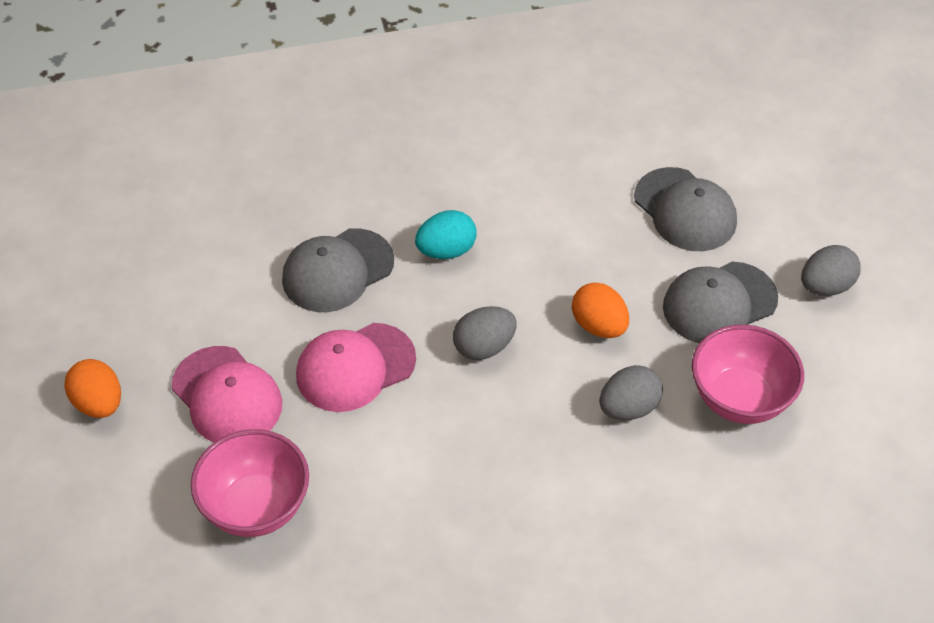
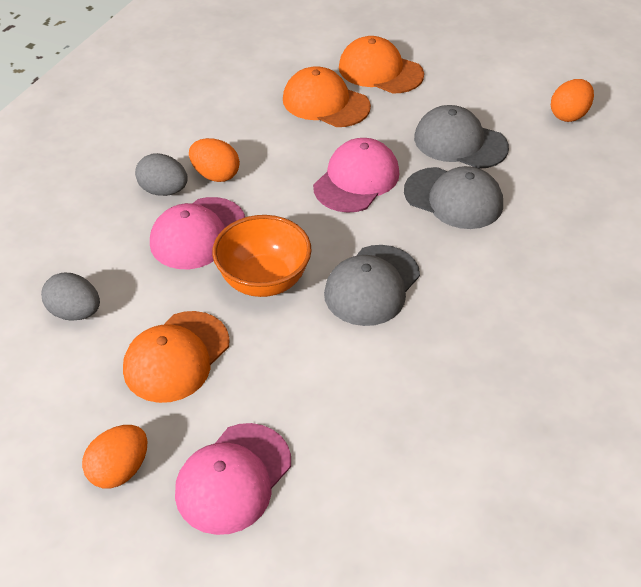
grey egg: 3 -> 2
orange bowl: 0 -> 1
orange cap: 0 -> 3
orange egg: 2 -> 3
pink bowl: 2 -> 0
pink cap: 2 -> 3
turquoise egg: 1 -> 0

